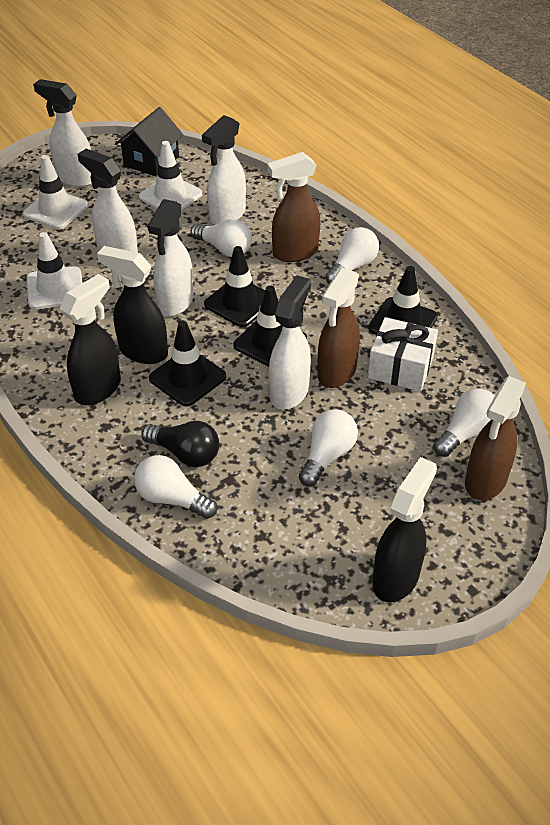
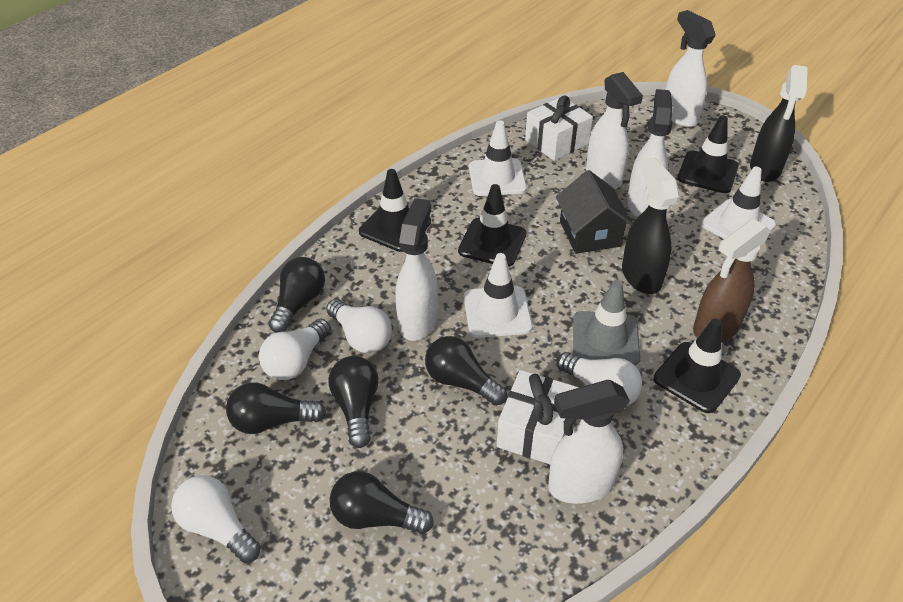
black light bulb: 1 -> 5
black spray bottle: 3 -> 2
brown spray bottle: 3 -> 1
grey traffic cone: 0 -> 1
white gift: 1 -> 2
white light bulb: 5 -> 4

